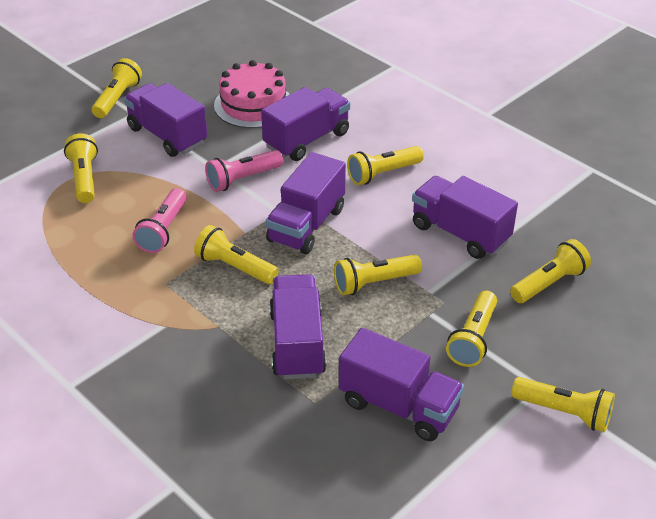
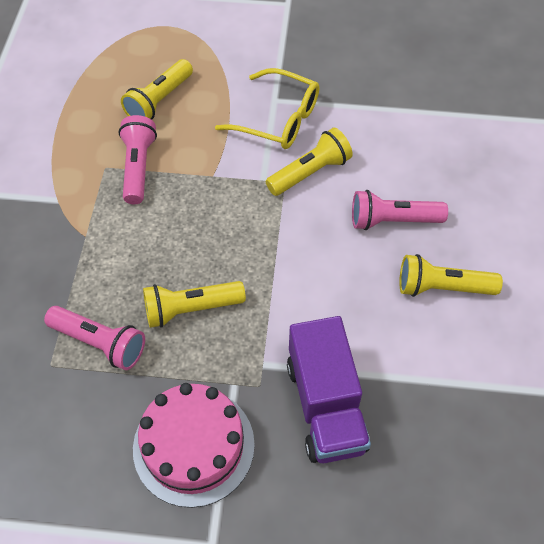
pink flashlight: 2 -> 3
purple truck: 6 -> 1
yellow flashlight: 8 -> 4
yellow glasses: 0 -> 1

